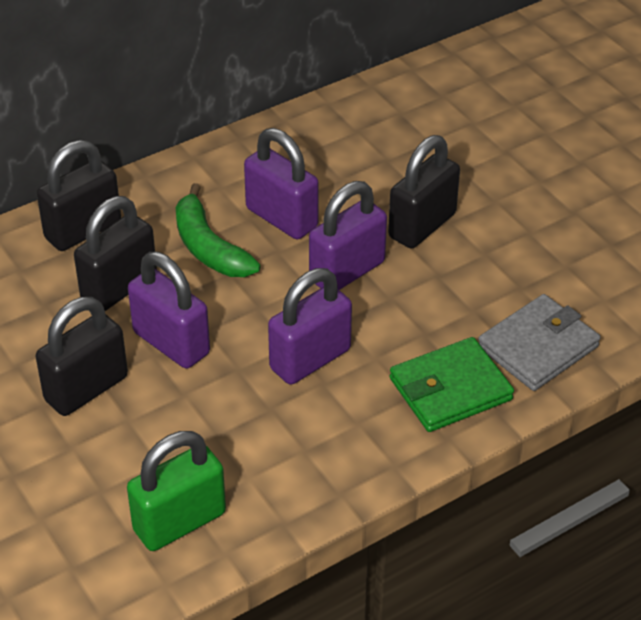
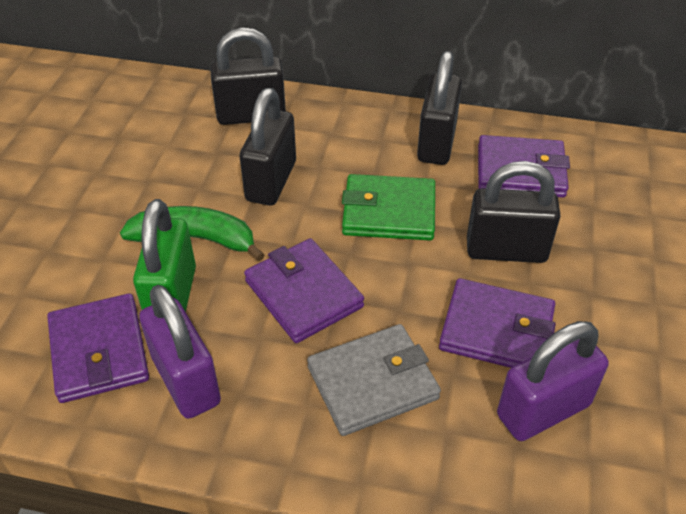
purple padlock: 4 -> 2
purple wallet: 0 -> 4

